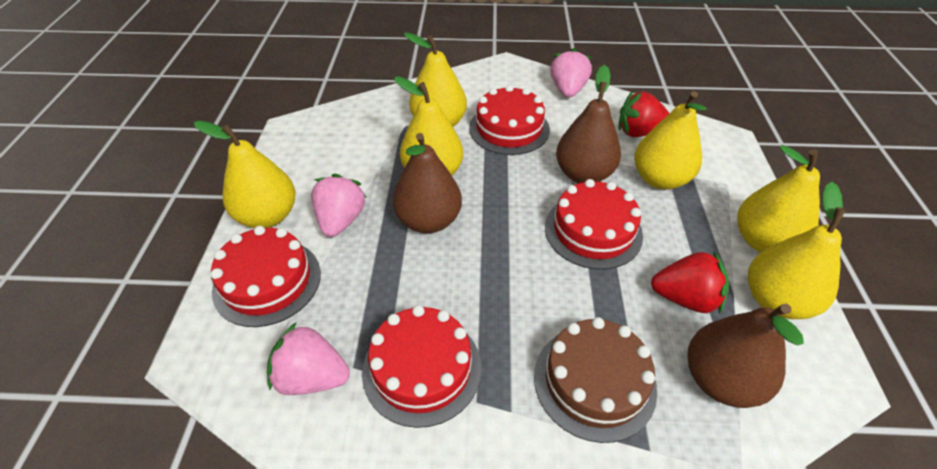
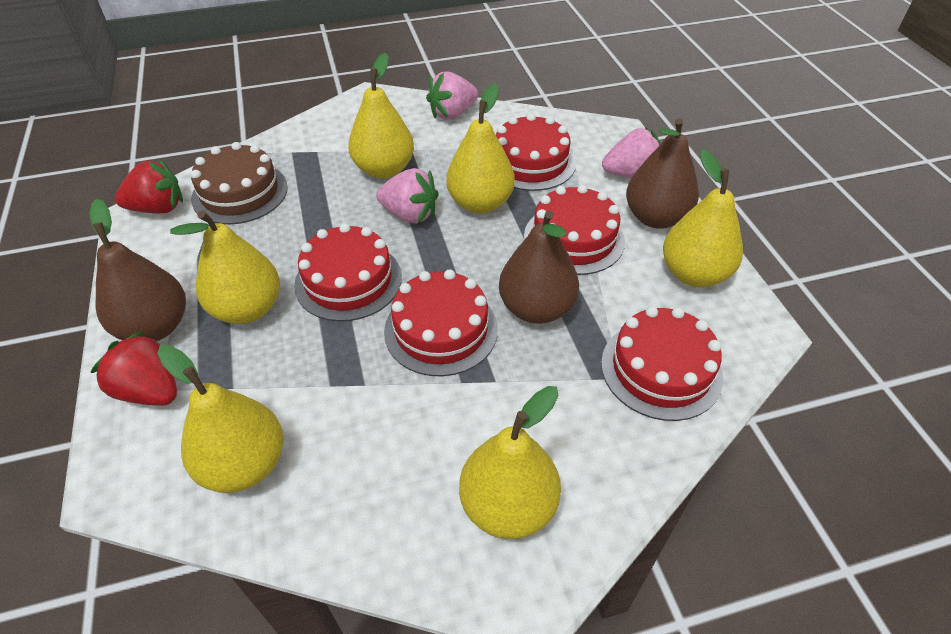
red cake: 4 -> 5

